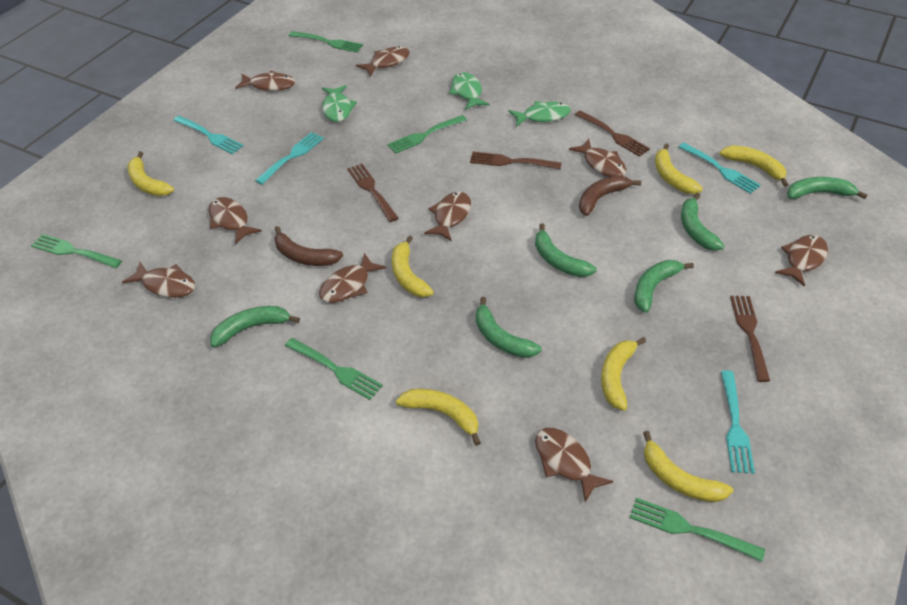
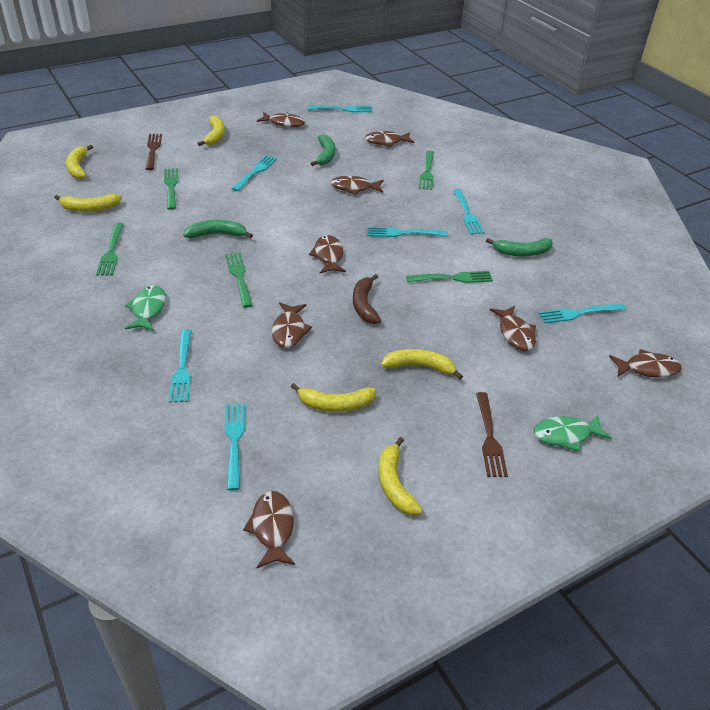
brown banana: 2 -> 1
brown fish: 9 -> 8
brown fork: 4 -> 2
green banana: 6 -> 3
green fish: 3 -> 2
turquoise fork: 4 -> 7
yellow banana: 7 -> 6

